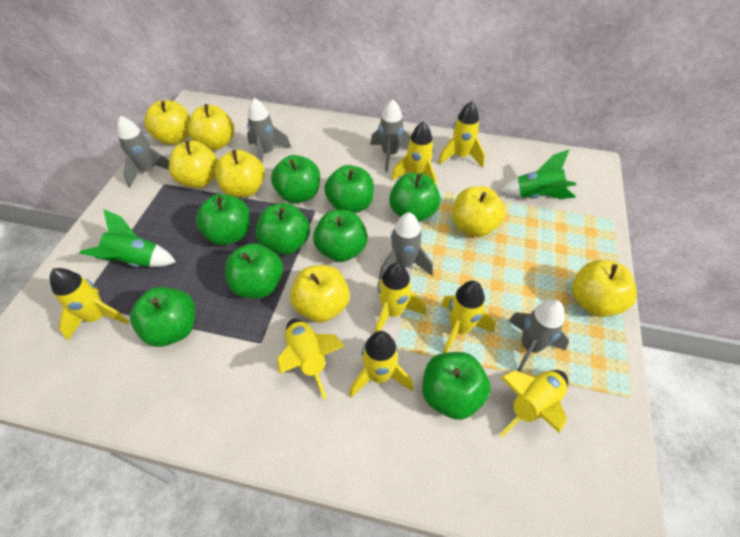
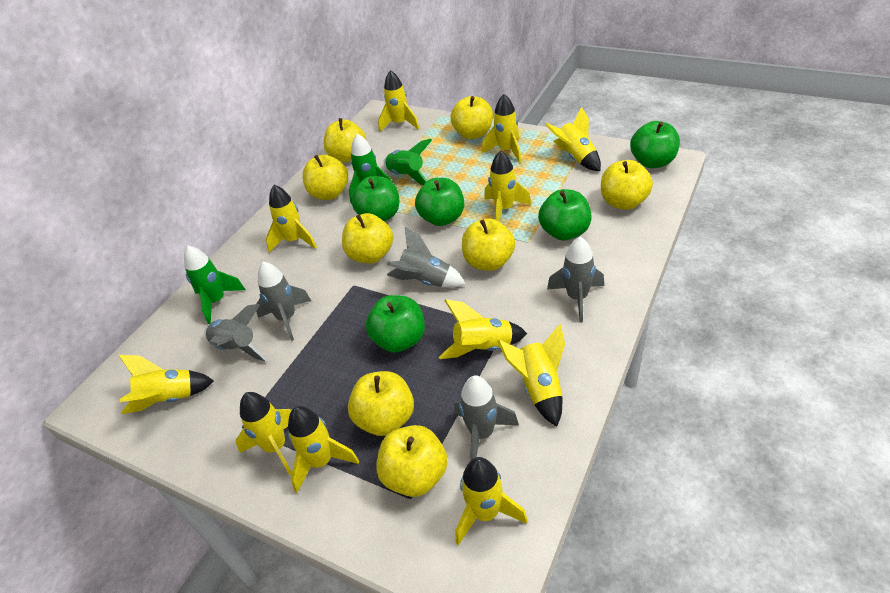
green apple: 9 -> 5
green rocket: 2 -> 3
yellow apple: 7 -> 8
yellow rocket: 8 -> 11

